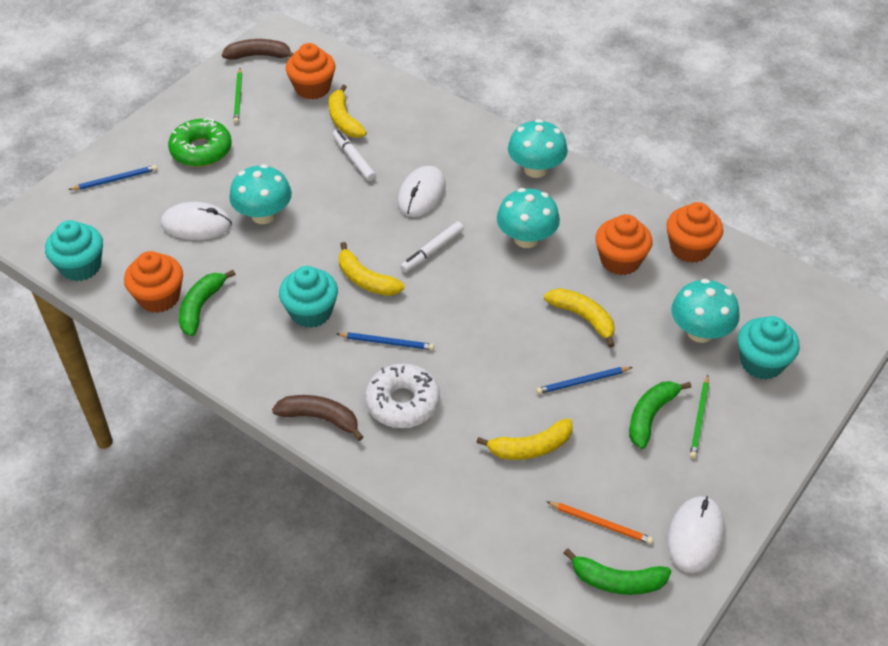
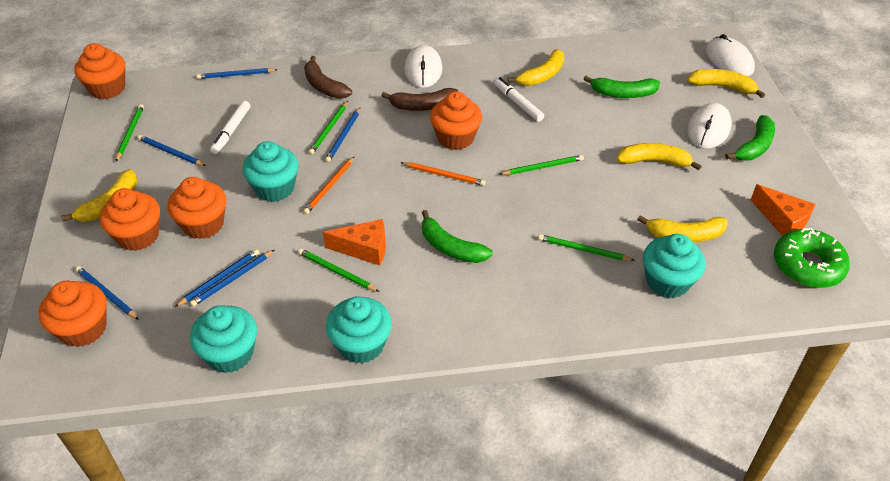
blue pencil: 3 -> 6
green pencil: 2 -> 5
orange cheese: 0 -> 2
orange cupcake: 4 -> 5
orange pencil: 1 -> 2
turquoise cupcake: 3 -> 4
turquoise mushroom: 4 -> 0
white donut: 1 -> 0
yellow banana: 4 -> 5

